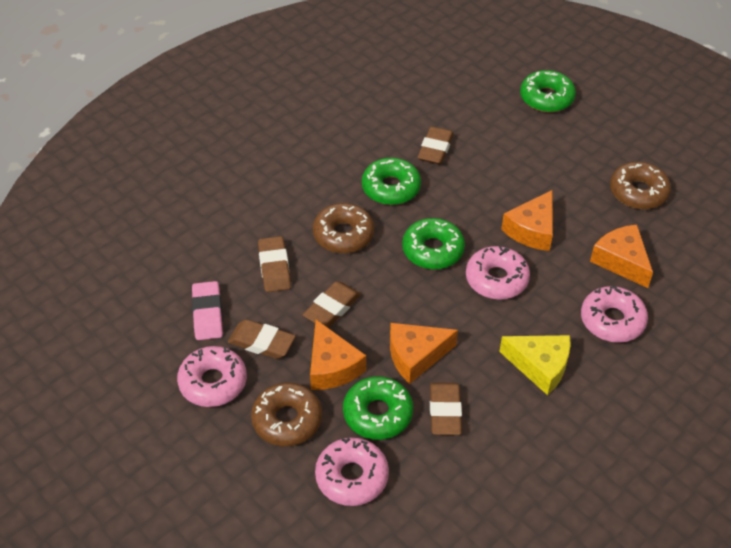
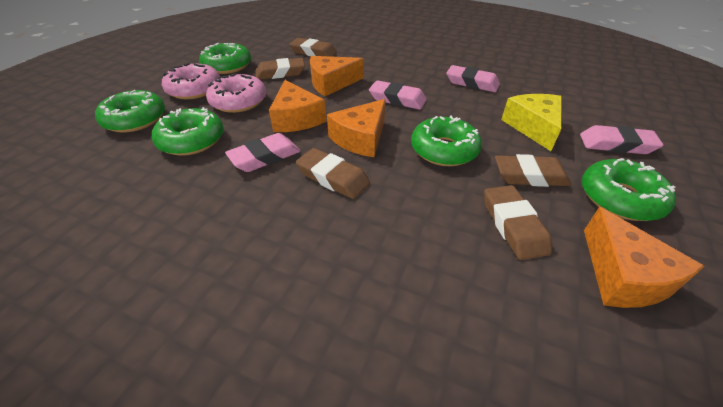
brown donut: 3 -> 0
green donut: 4 -> 5
pink donut: 4 -> 2
pink eraser: 1 -> 4

